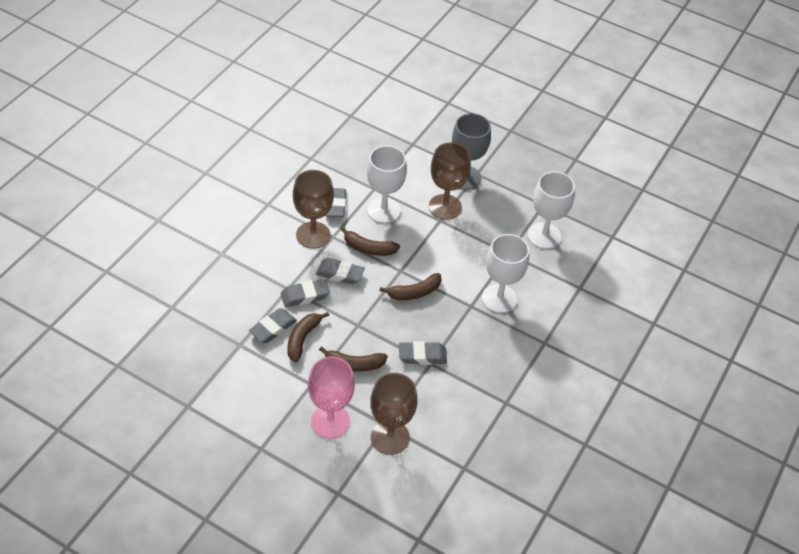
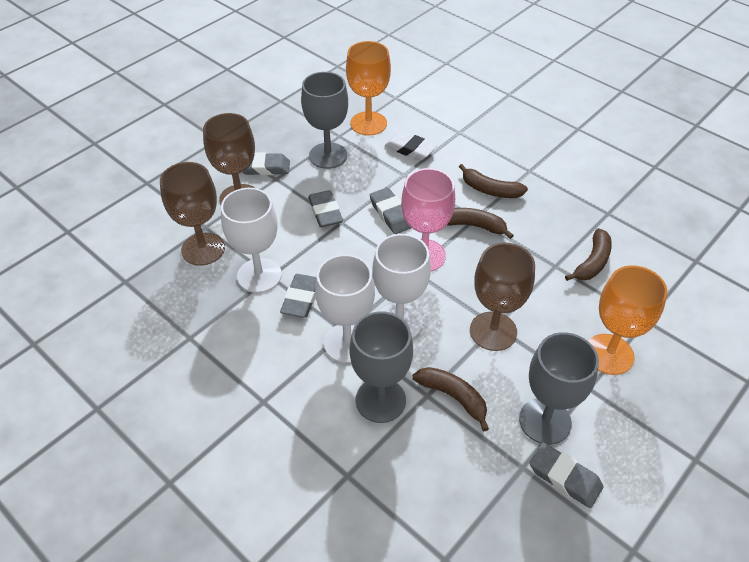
grey goblet: 1 -> 3
orange goblet: 0 -> 2
white eraser: 0 -> 1

